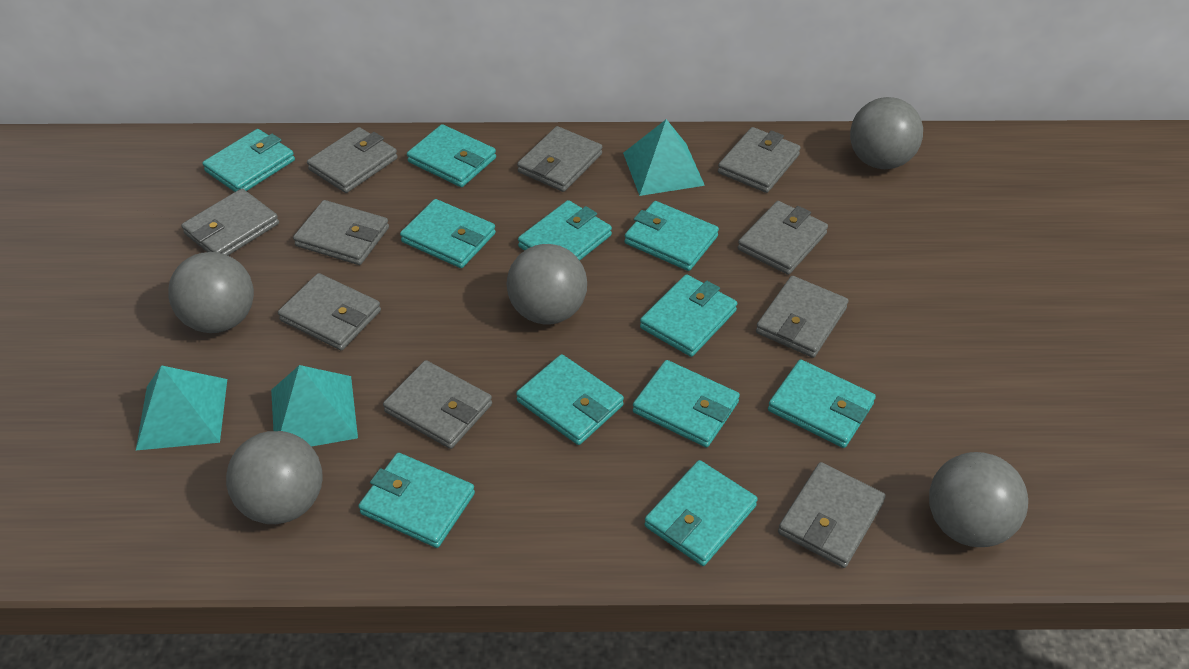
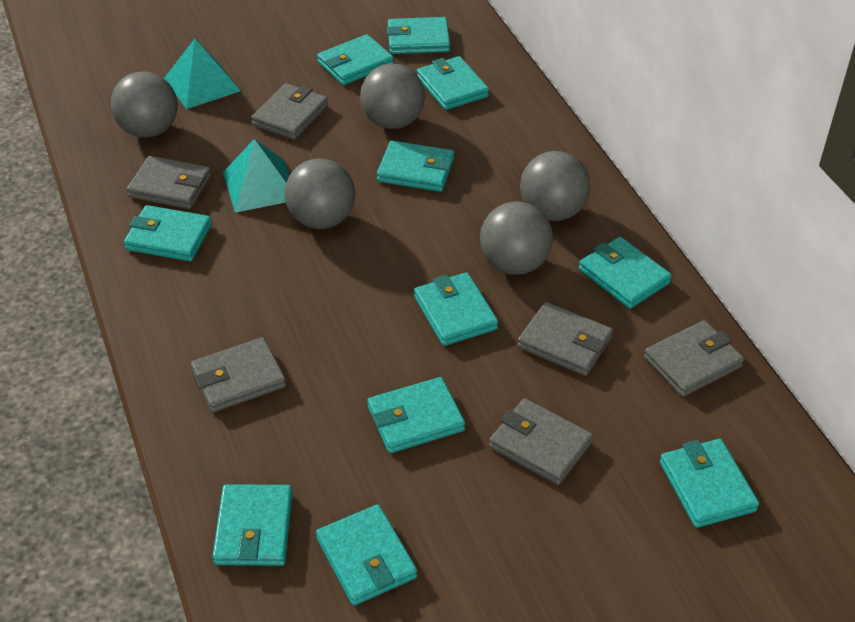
grey wallet: 10 -> 6
turquoise pyramid: 3 -> 2

